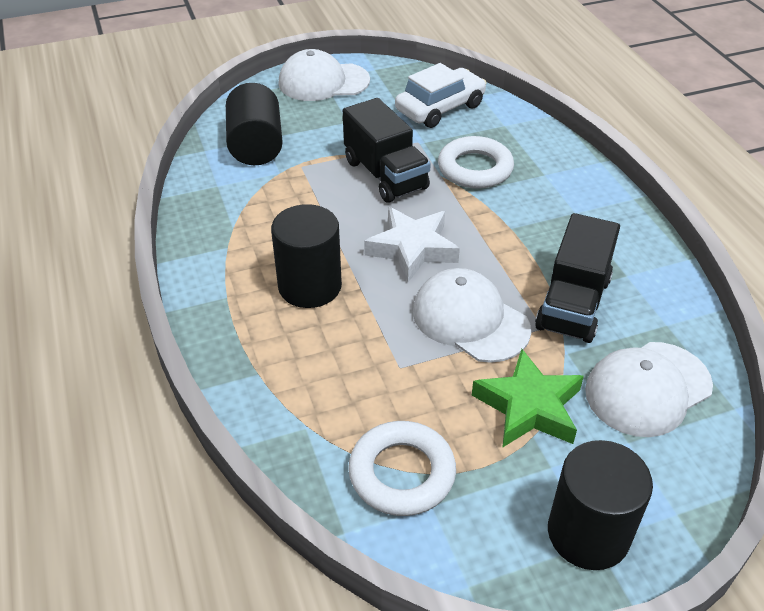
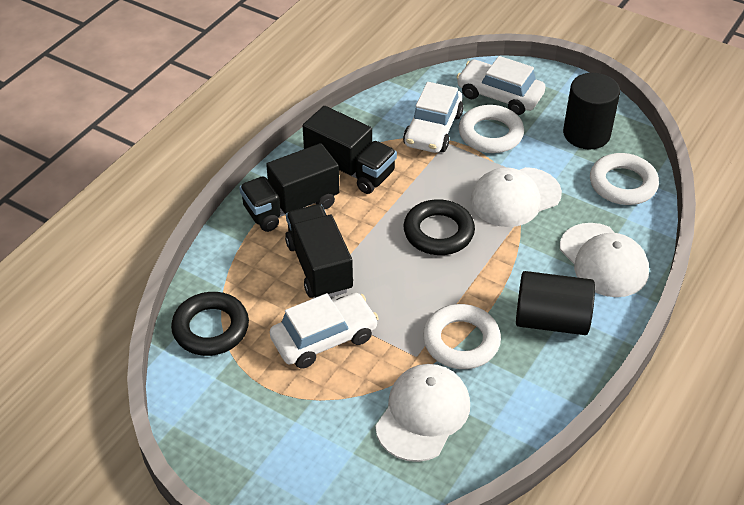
black cylinder: 3 -> 2
black ring: 0 -> 2
black truck: 2 -> 3
green star: 1 -> 0
white car: 1 -> 3
white ring: 2 -> 3
white star: 1 -> 0

